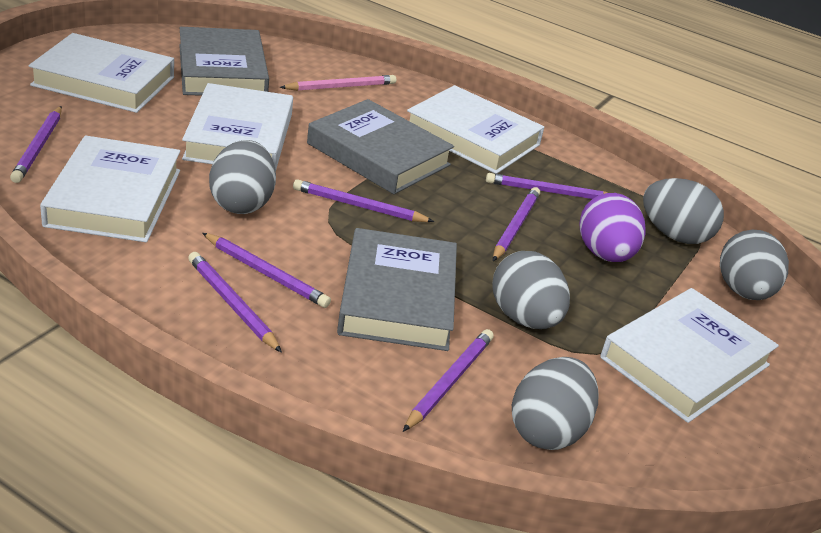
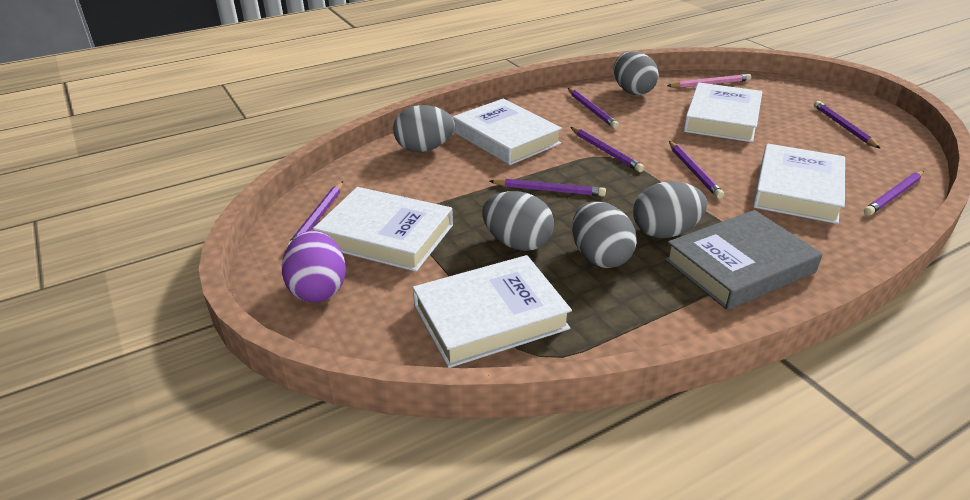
grey book: 3 -> 1

